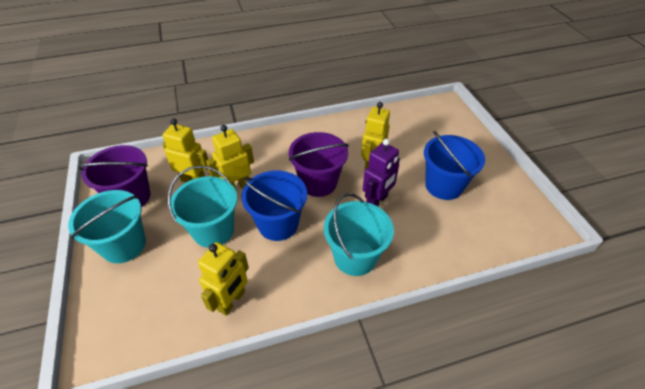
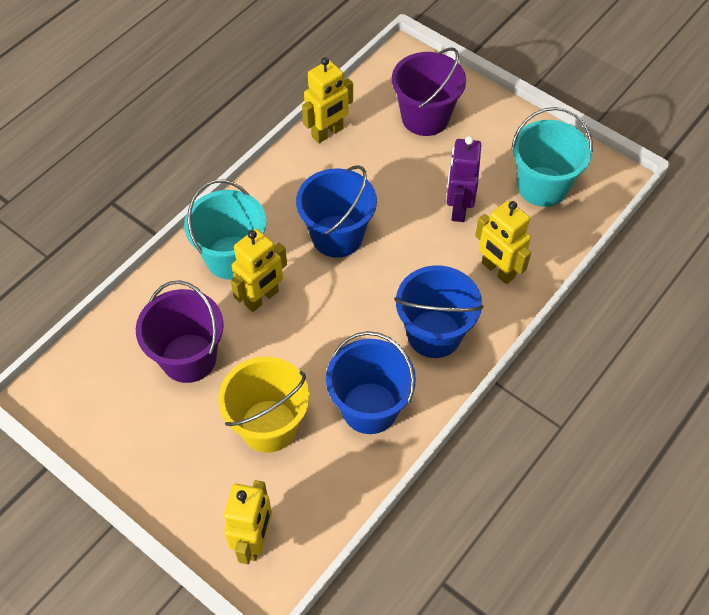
blue bucket: 2 -> 3
turquoise bucket: 3 -> 2
yellow bucket: 0 -> 1

